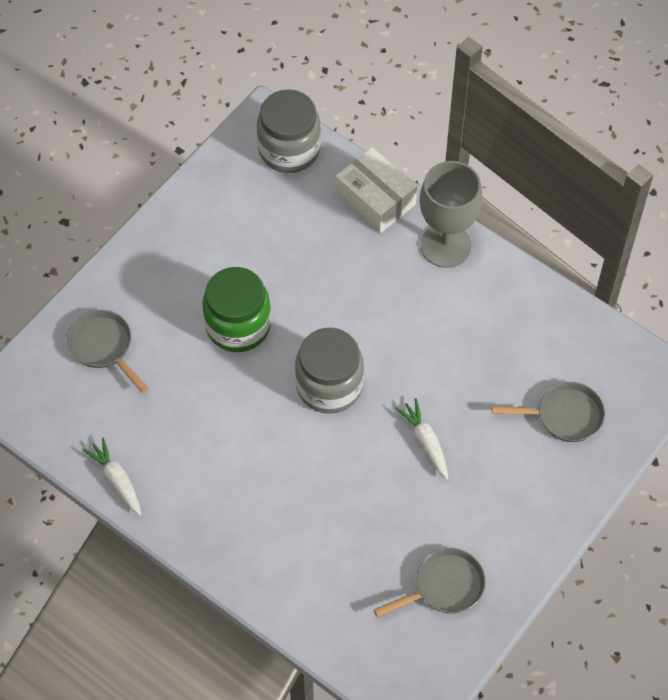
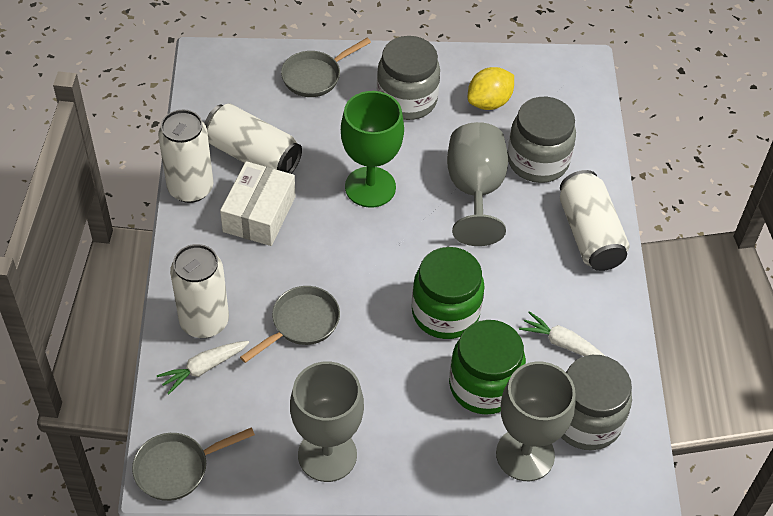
green goblet: 0 -> 1
green jar: 1 -> 2
grey goblet: 1 -> 3
grey jar: 2 -> 3
white can: 0 -> 4
yellow lemon: 0 -> 1

